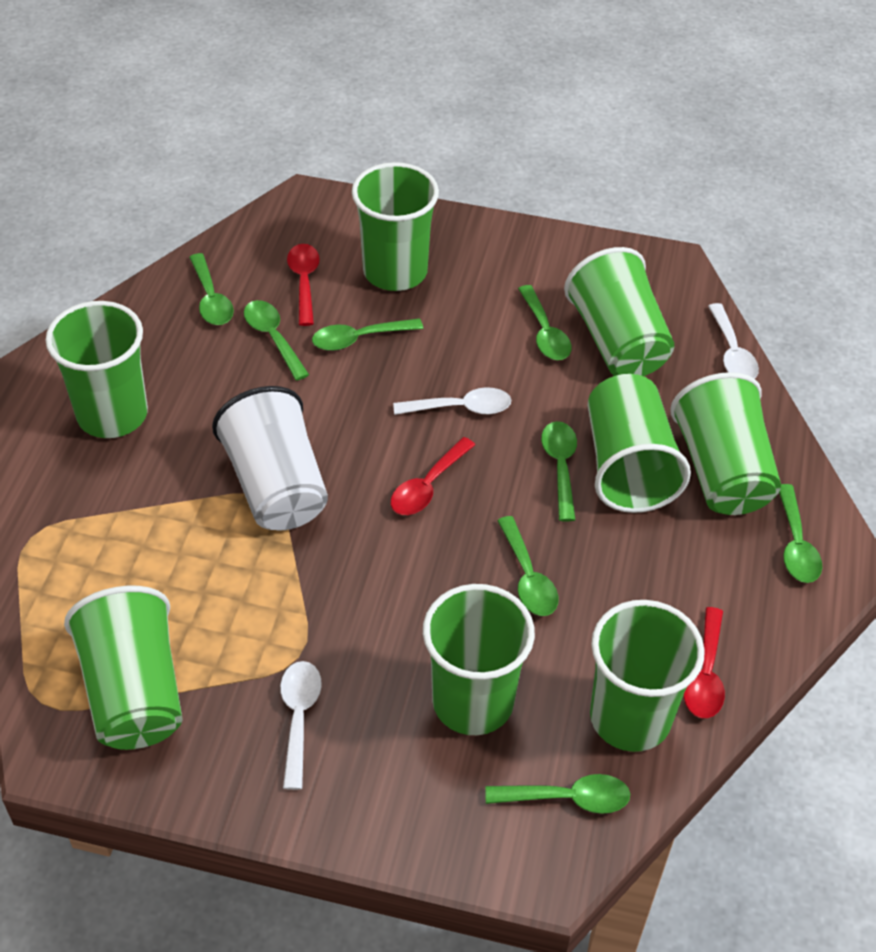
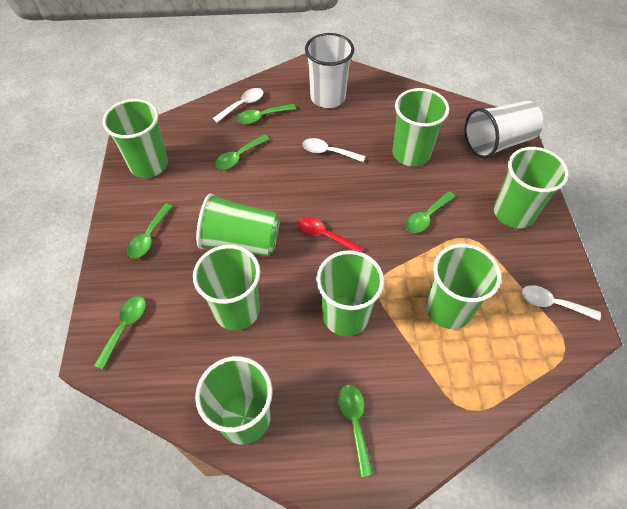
green spoon: 8 -> 6
red spoon: 3 -> 1
white cup: 1 -> 2

